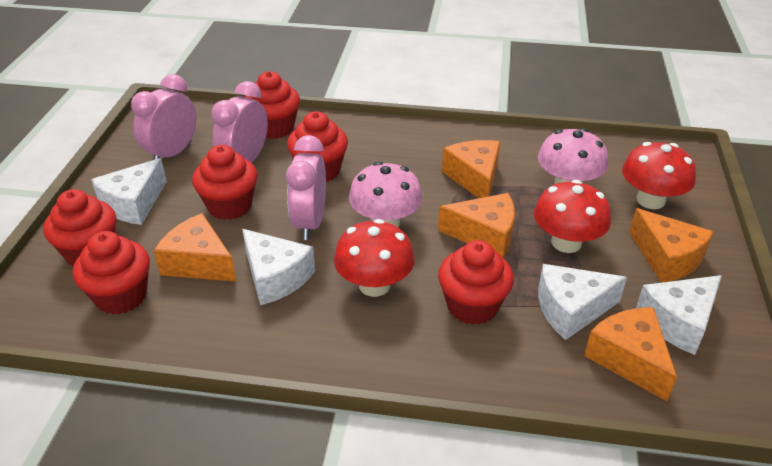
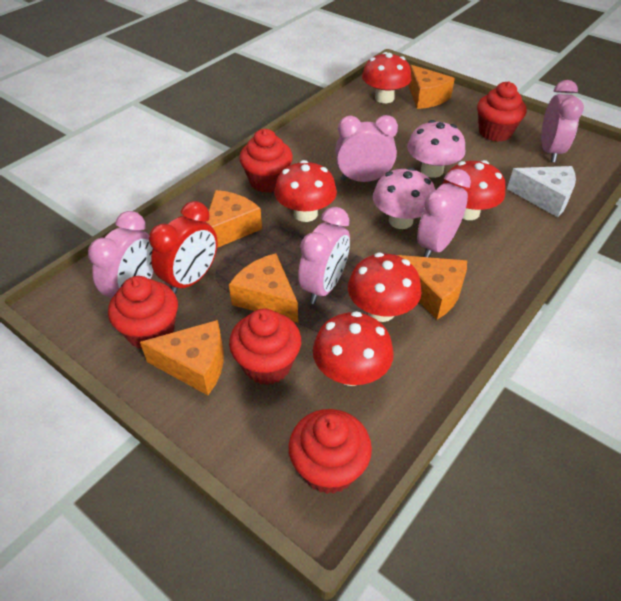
pink clock: 3 -> 5
red clock: 0 -> 1
red cupcake: 6 -> 5
red mushroom: 3 -> 5
white cheese: 4 -> 1

